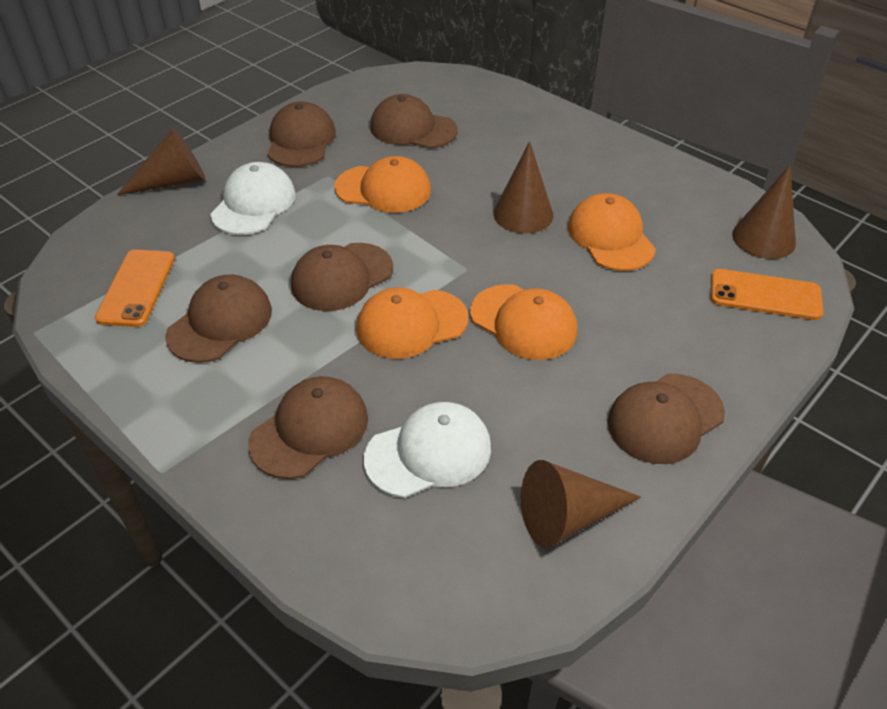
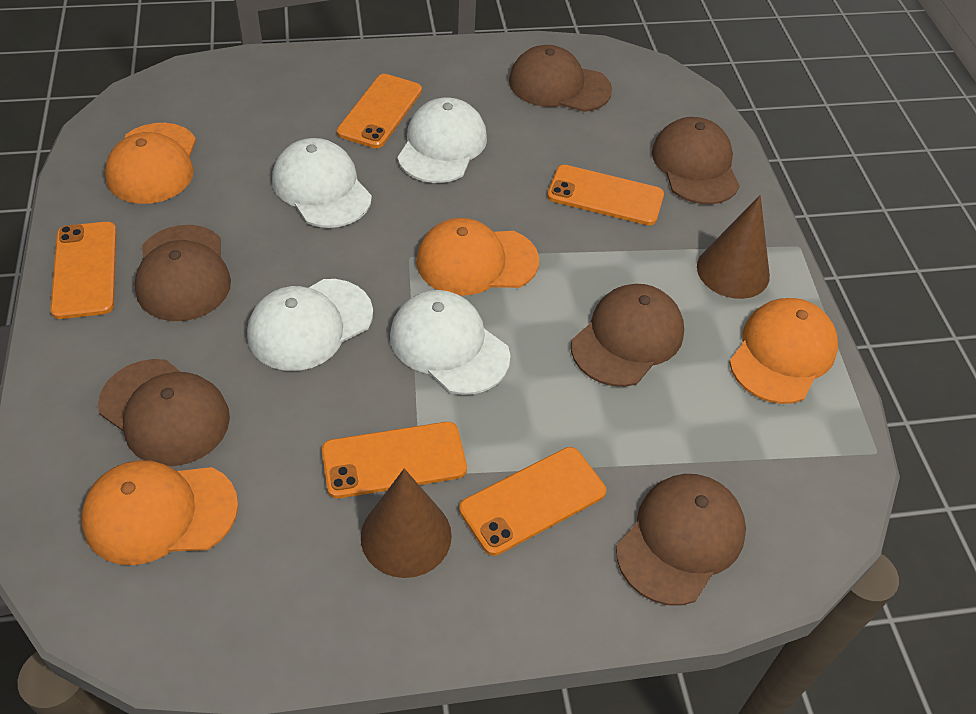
brown cone: 4 -> 2
orange phone: 2 -> 5
white cap: 2 -> 4

